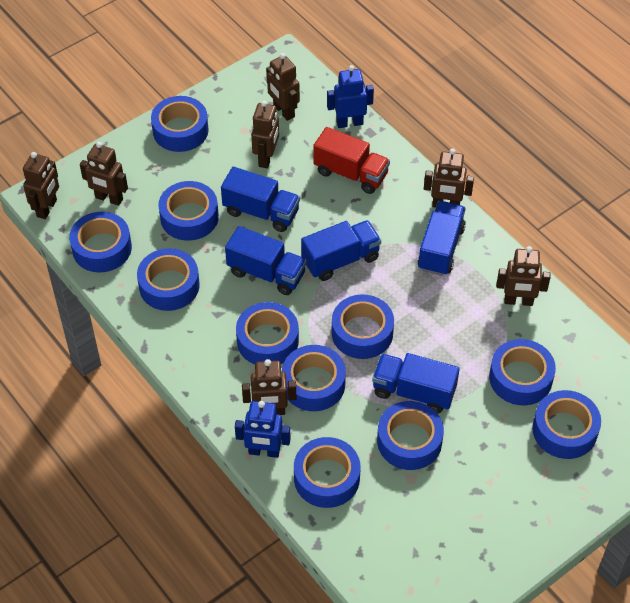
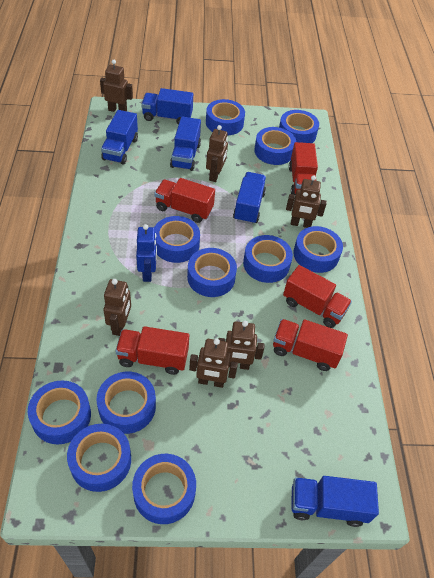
blue robot: 2 -> 1
brown robot: 7 -> 6
red truck: 1 -> 5

